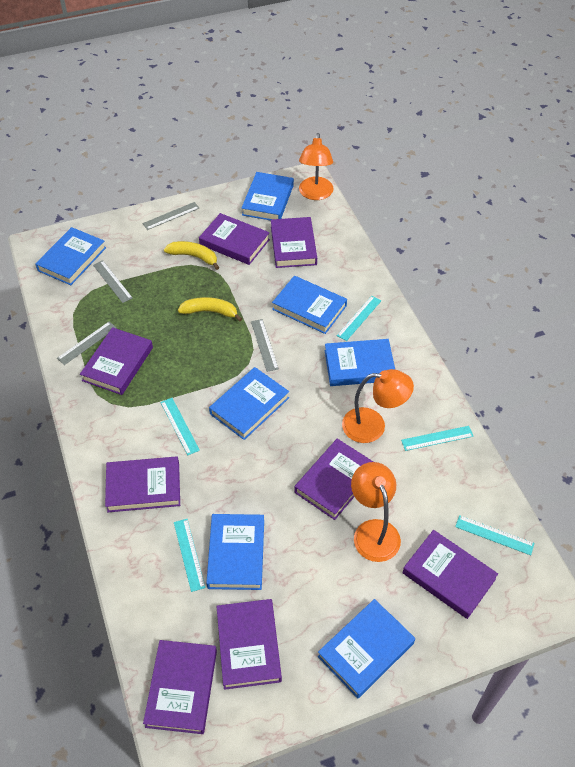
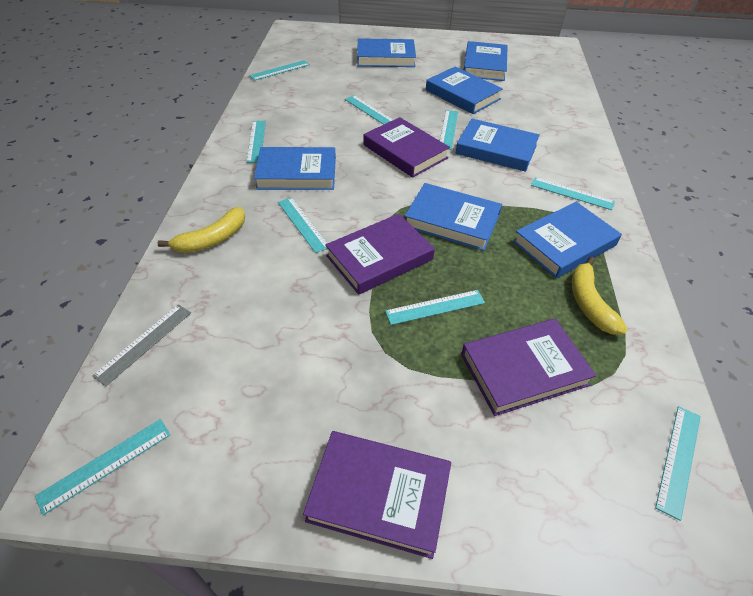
grey ruler: 4 -> 1
orange lamp: 3 -> 0
purple book: 8 -> 4
turquoise ruler: 5 -> 9

